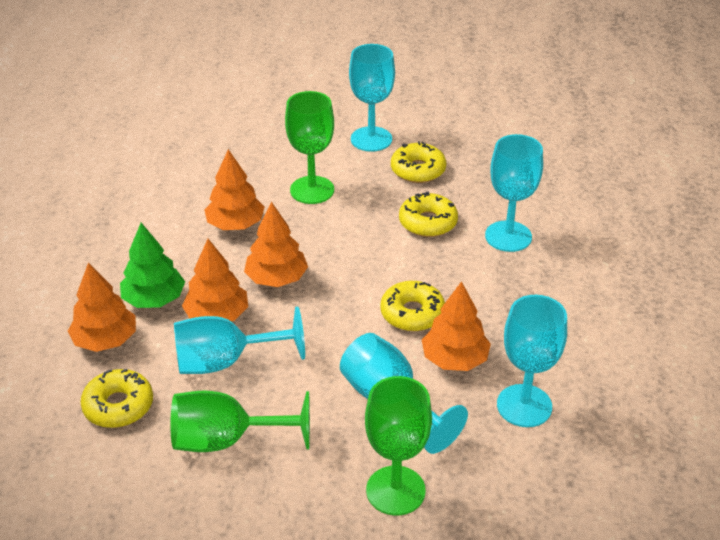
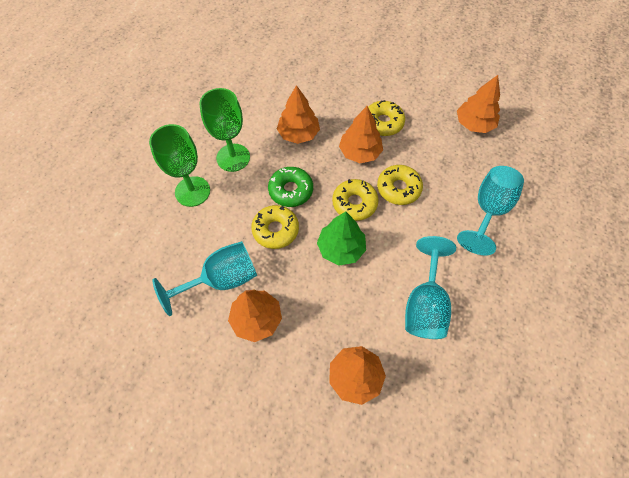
green donut: 0 -> 1
green goblet: 3 -> 2
turquoise goblet: 5 -> 3

